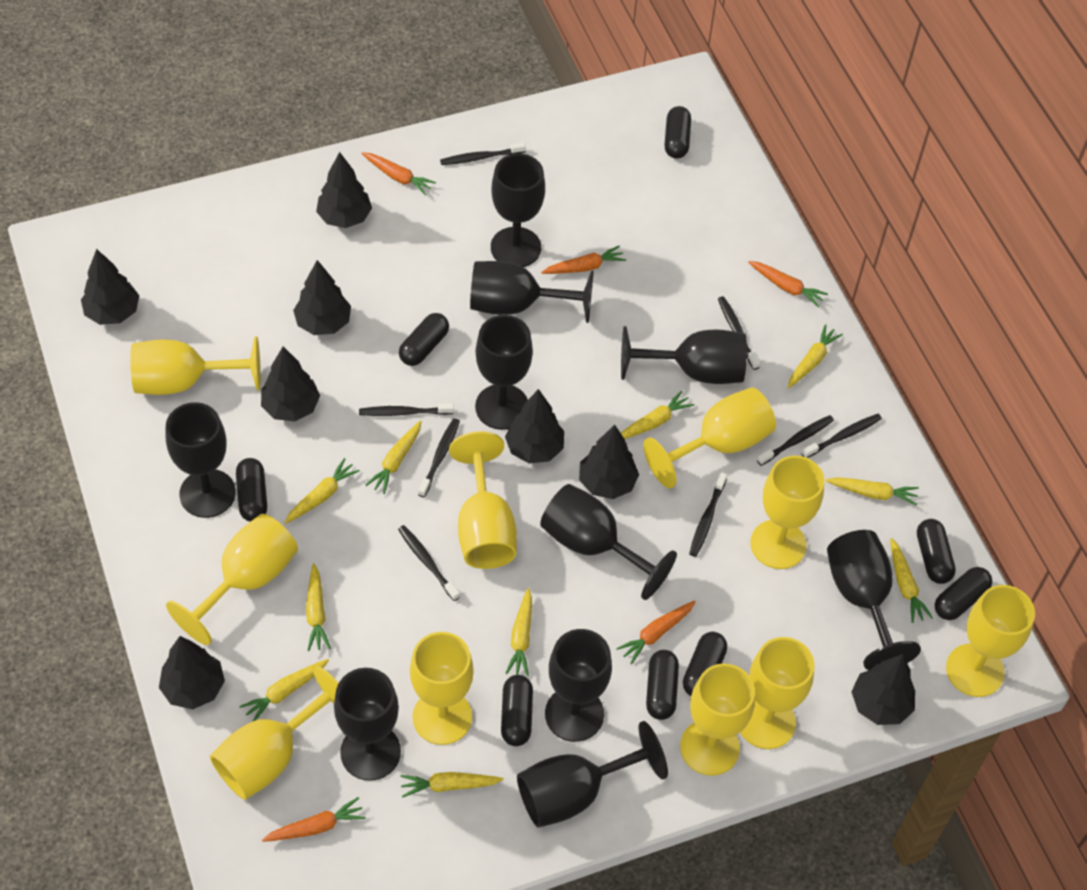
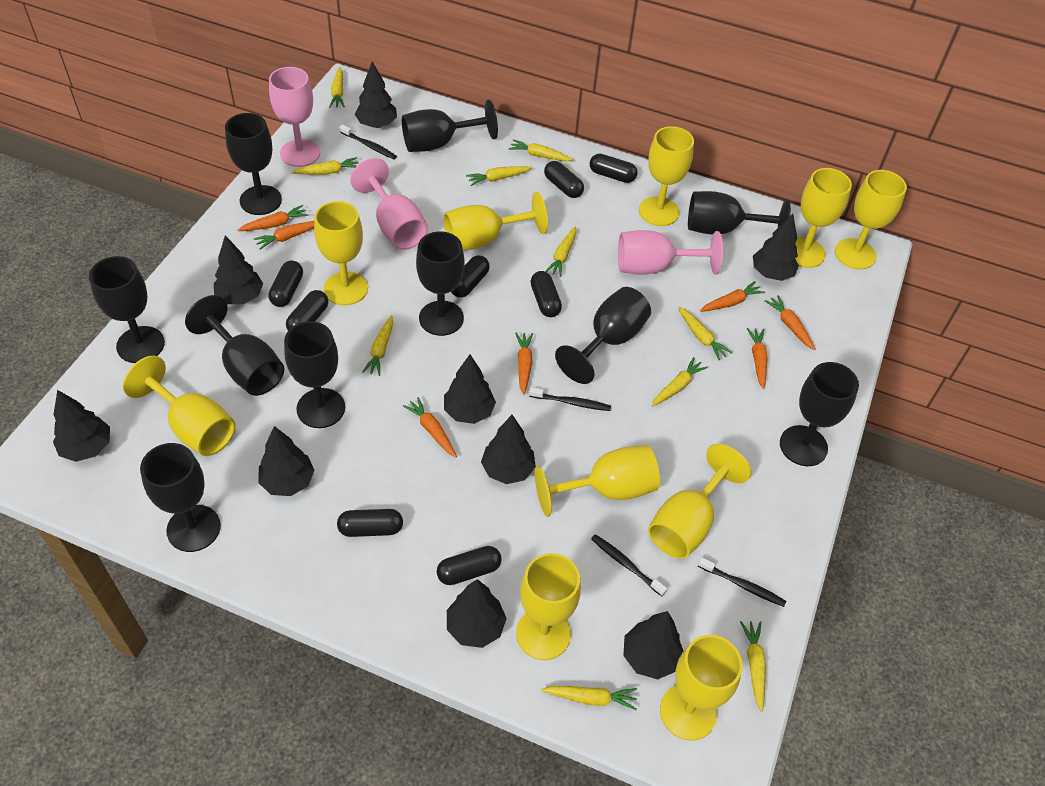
black toothbrush: 8 -> 4
black tree: 8 -> 9
orange carrot: 5 -> 7
pink goblet: 0 -> 3

